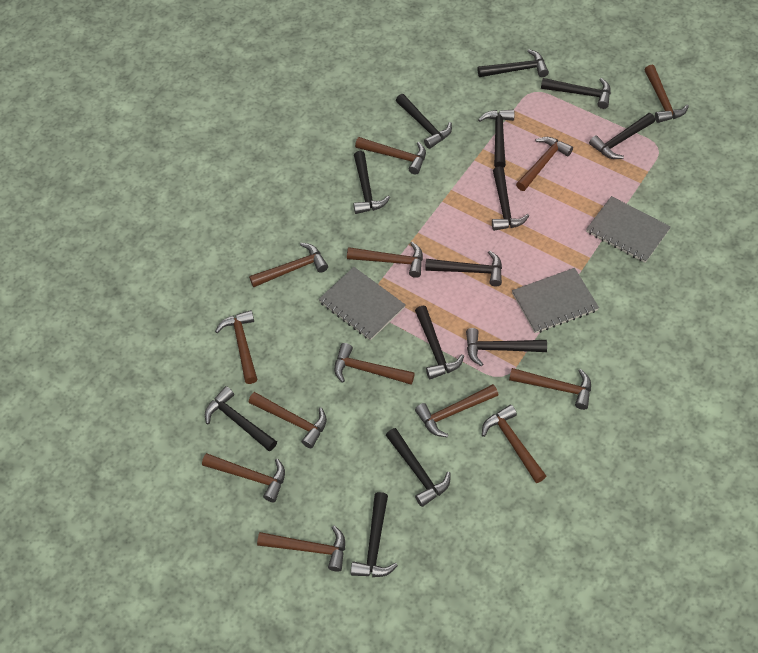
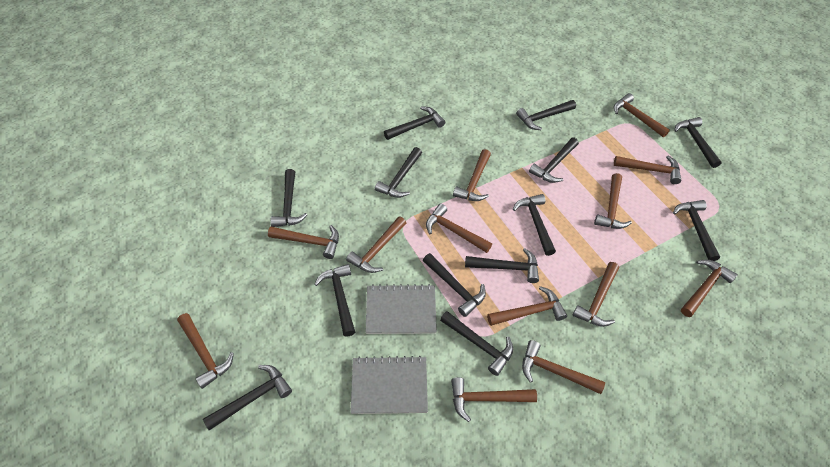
grey notebook: 3 -> 2

